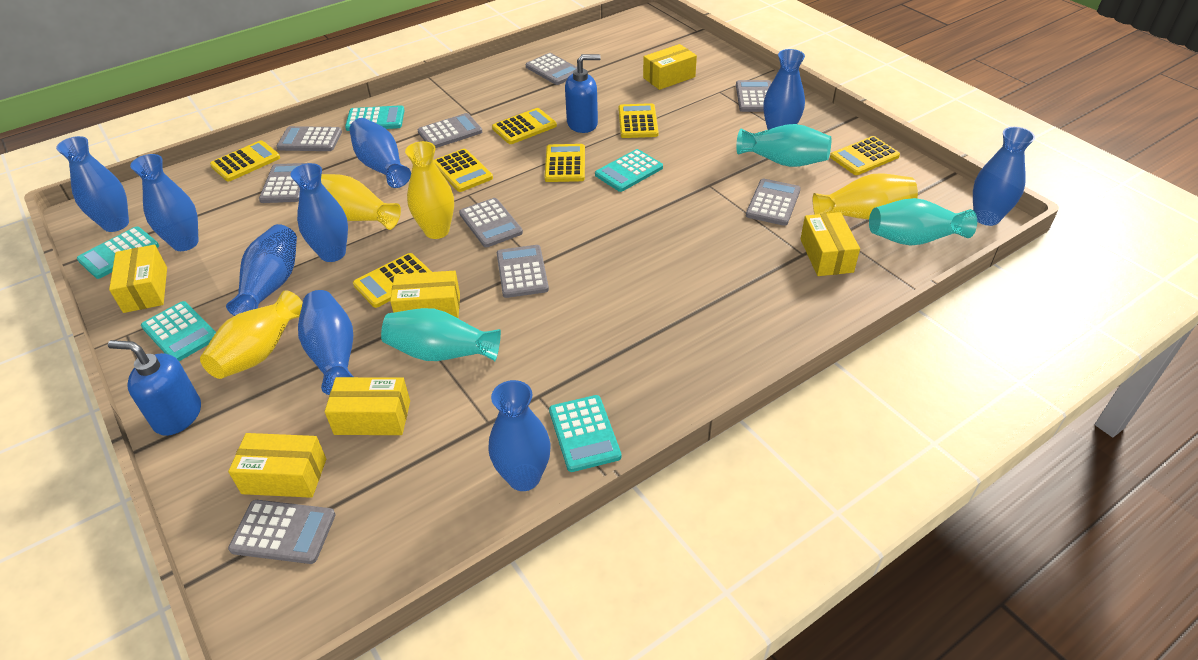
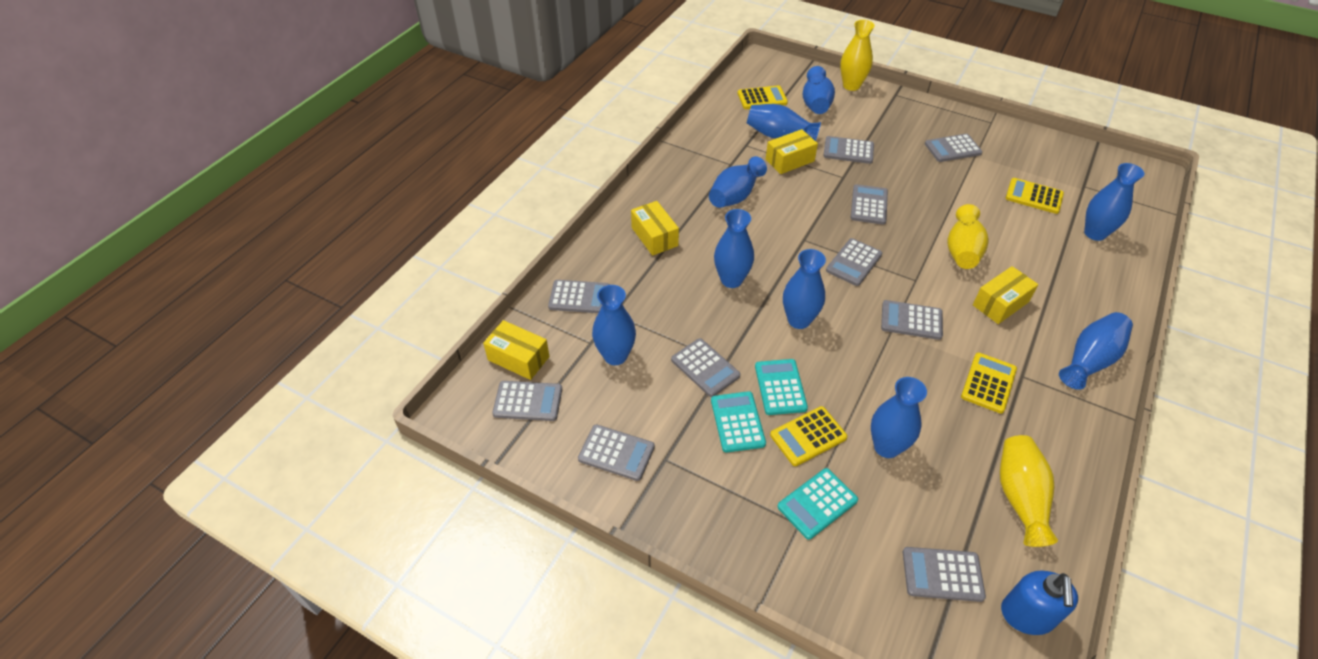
blue soap dispenser: 2 -> 1
grey calculator: 9 -> 10
turquoise calculator: 5 -> 3
turquoise vase: 3 -> 0
yellow box: 6 -> 4
yellow calculator: 7 -> 4
yellow vase: 4 -> 3

